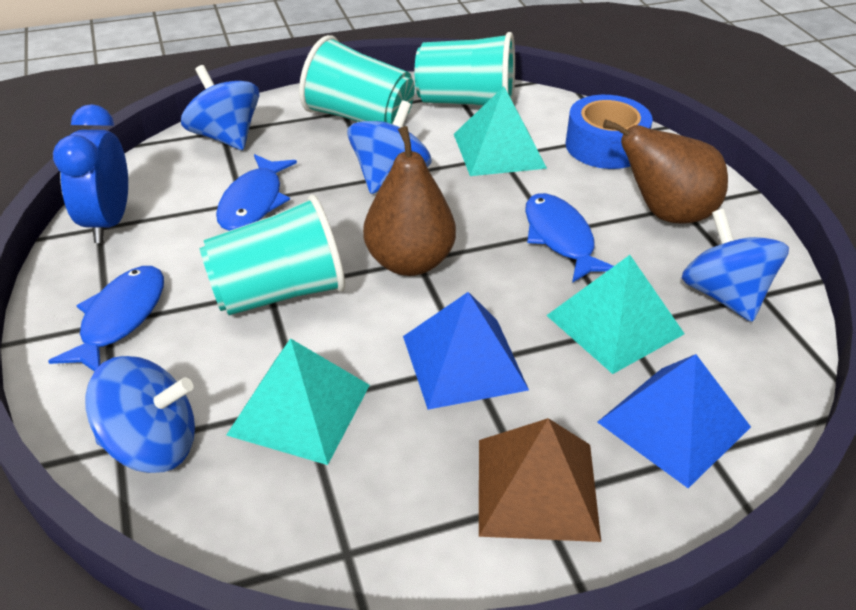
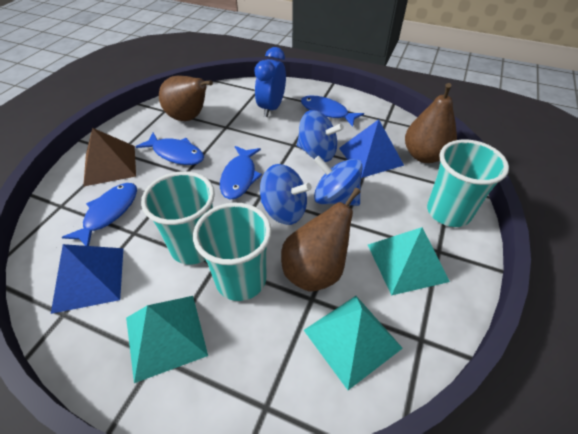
blue fish: 3 -> 4
blue spinning top: 4 -> 3
blue tape: 1 -> 0
brown pear: 2 -> 3

